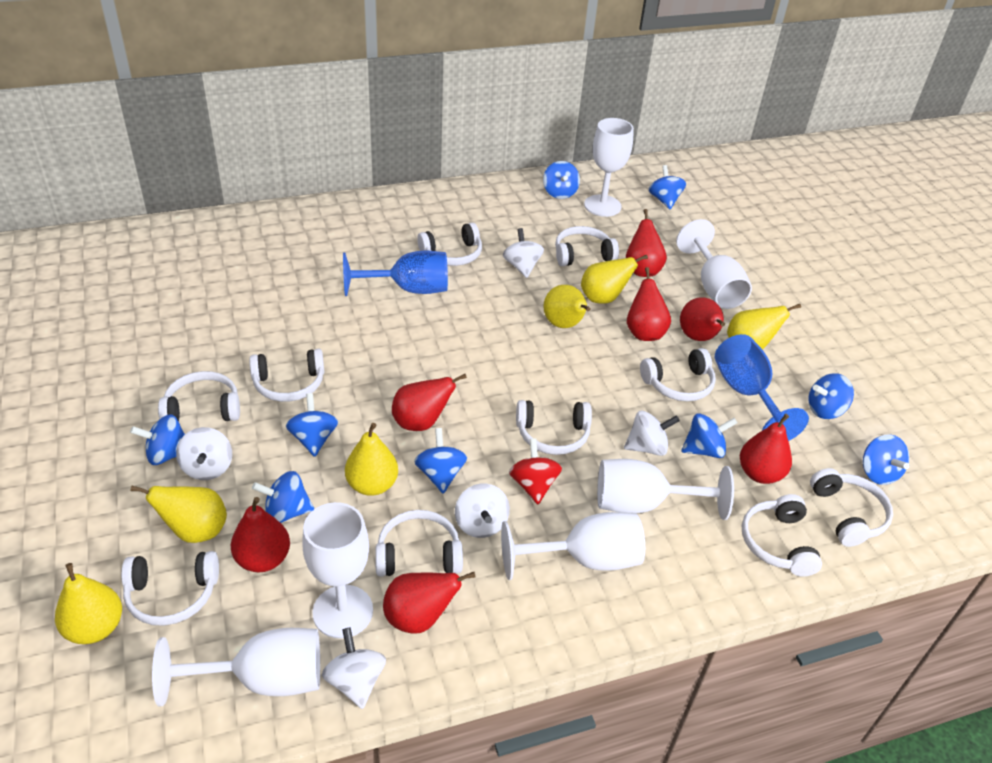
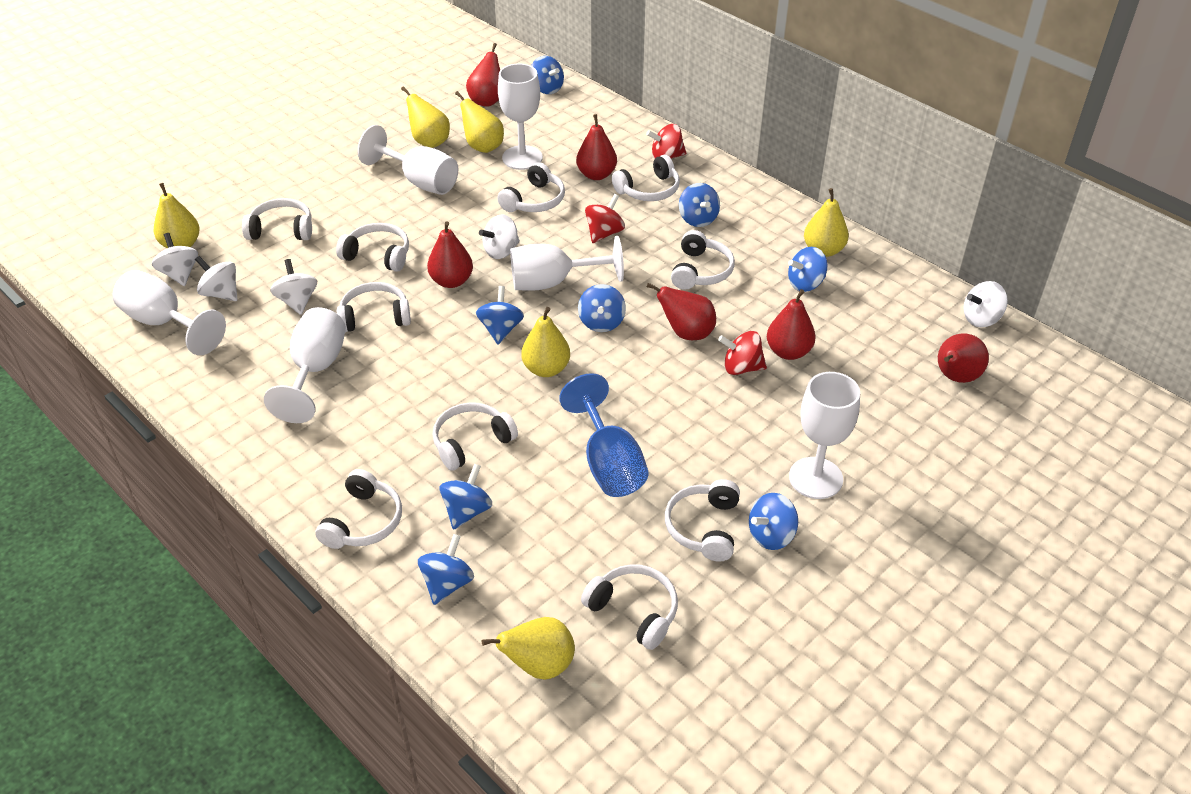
blue goblet: 2 -> 1
blue spinning top: 9 -> 8
red pear: 7 -> 6
red spinning top: 1 -> 3

